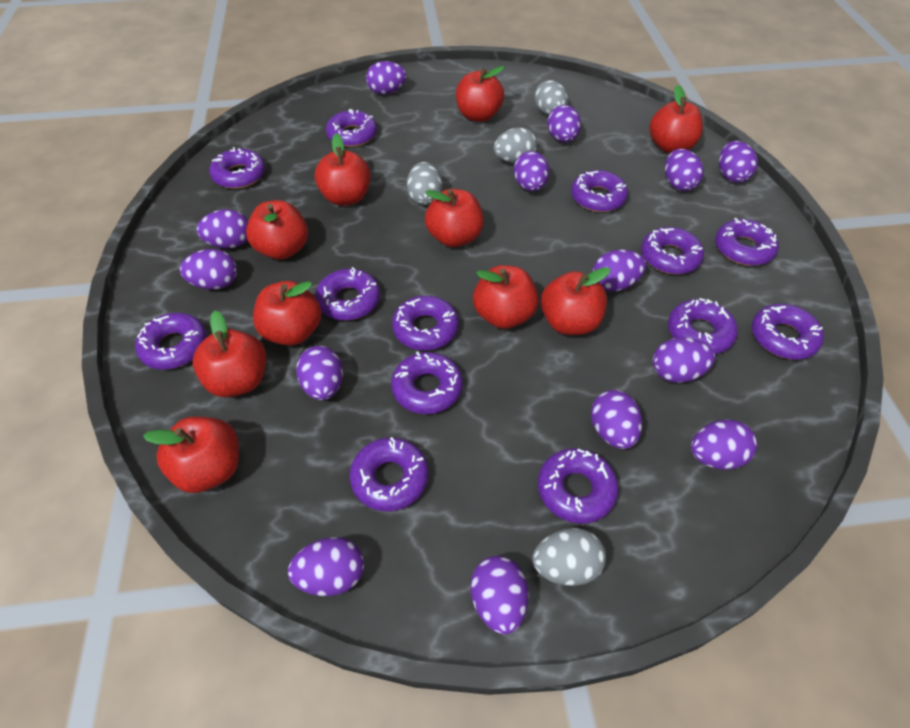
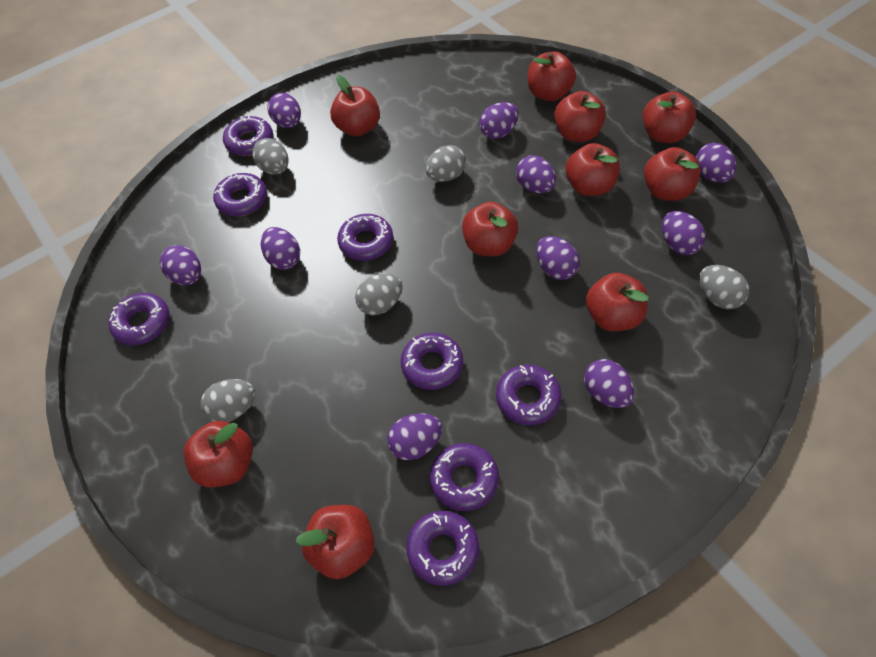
grey egg: 4 -> 5
purple donut: 13 -> 8
purple egg: 14 -> 10

